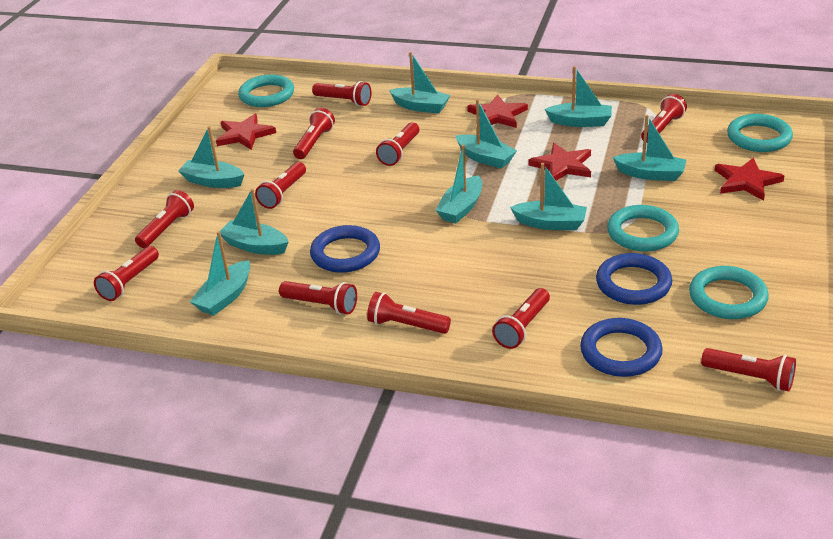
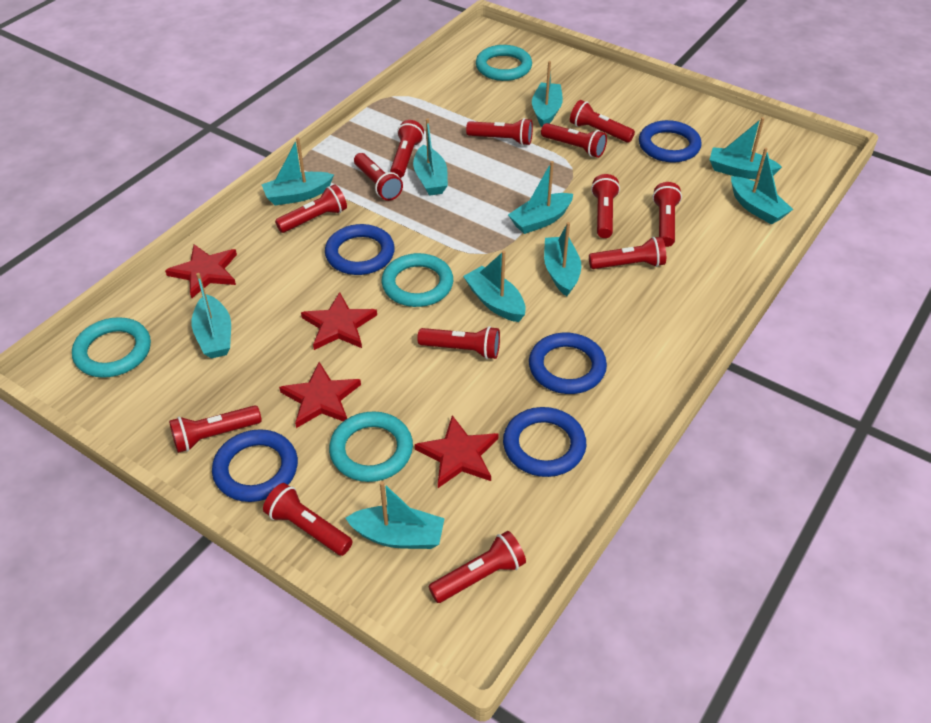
blue ring: 3 -> 5
red flashlight: 11 -> 13
turquoise boat: 9 -> 10

